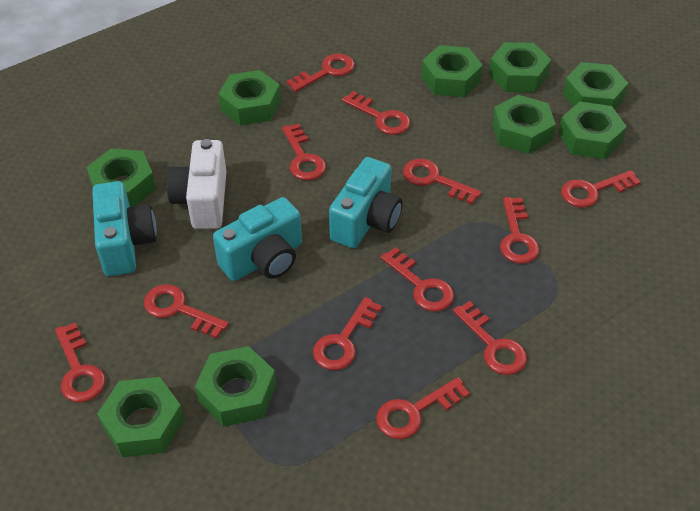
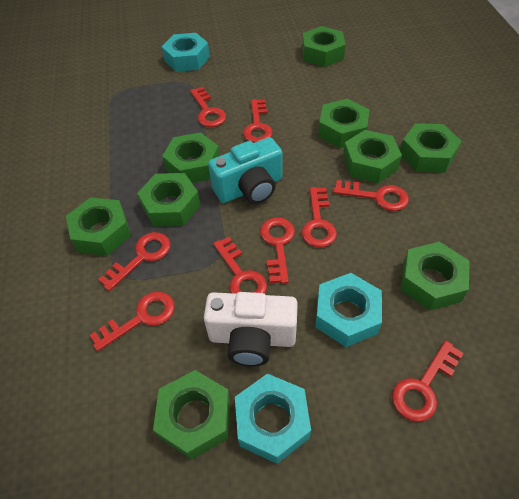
red key: 12 -> 9
turquoise camera: 3 -> 1
turquoise nut: 0 -> 3

